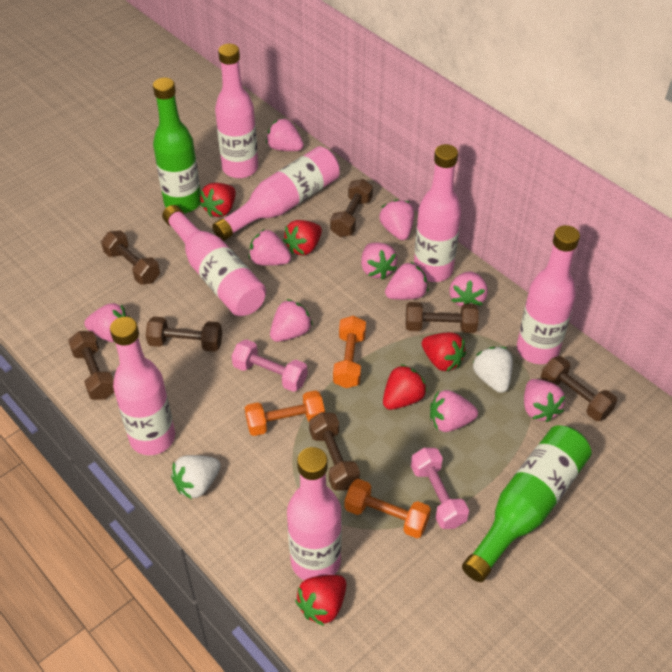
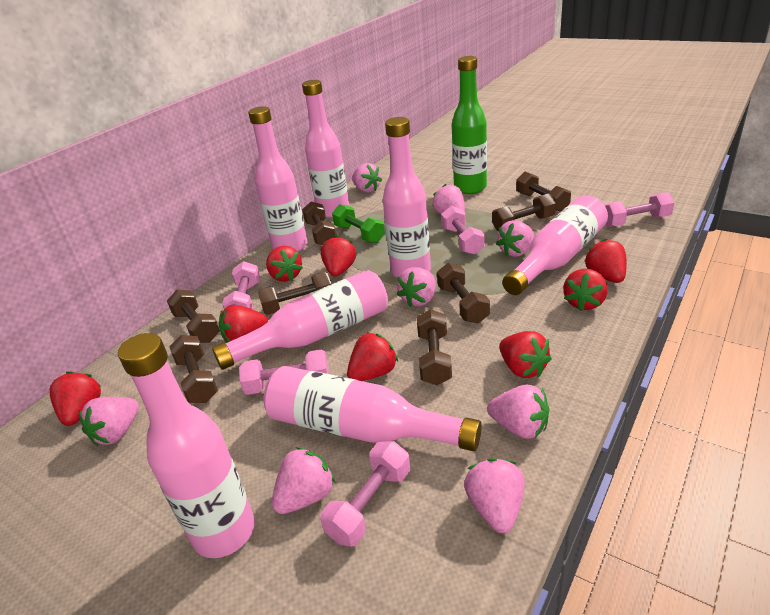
brown dumbbell: 7 -> 8
green bottle: 2 -> 1
green dumbbell: 0 -> 1
orange dumbbell: 3 -> 0
pink dumbbell: 2 -> 5
pink strawberry: 10 -> 8
red strawberry: 5 -> 8
white strawberry: 2 -> 0

